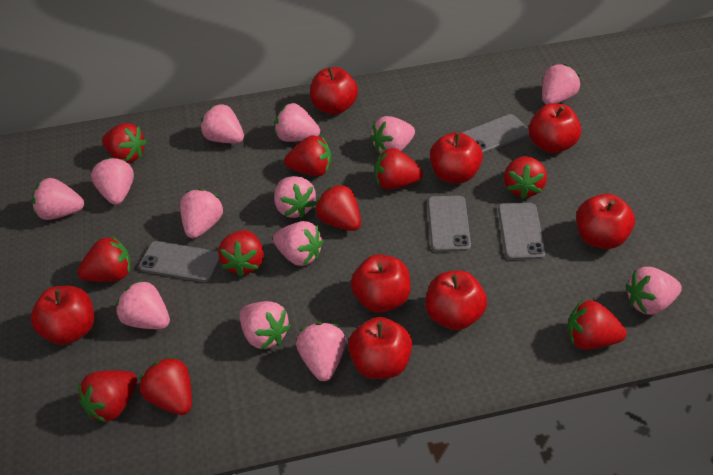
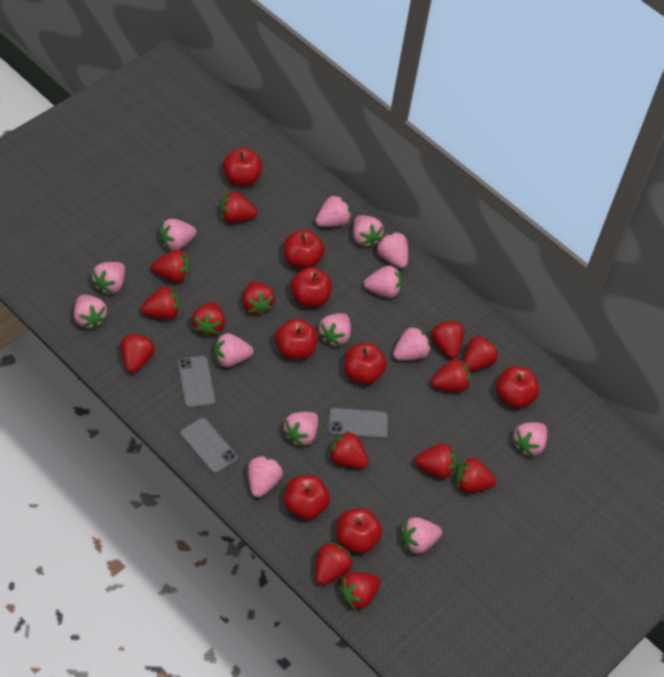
grey phone: 4 -> 3
pink strawberry: 13 -> 14
red strawberry: 10 -> 14

